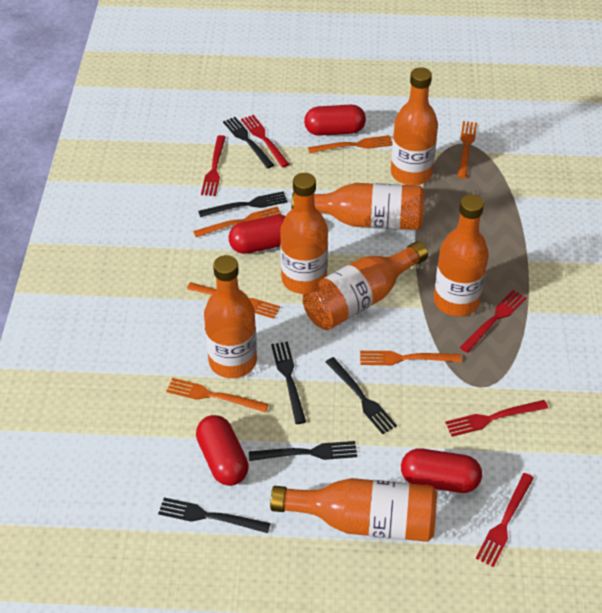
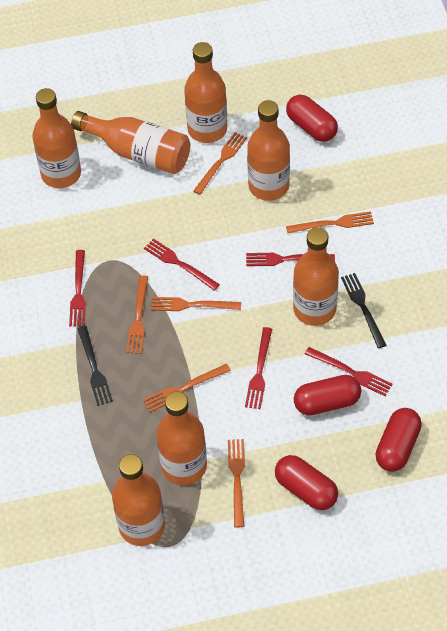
black fork: 6 -> 2

